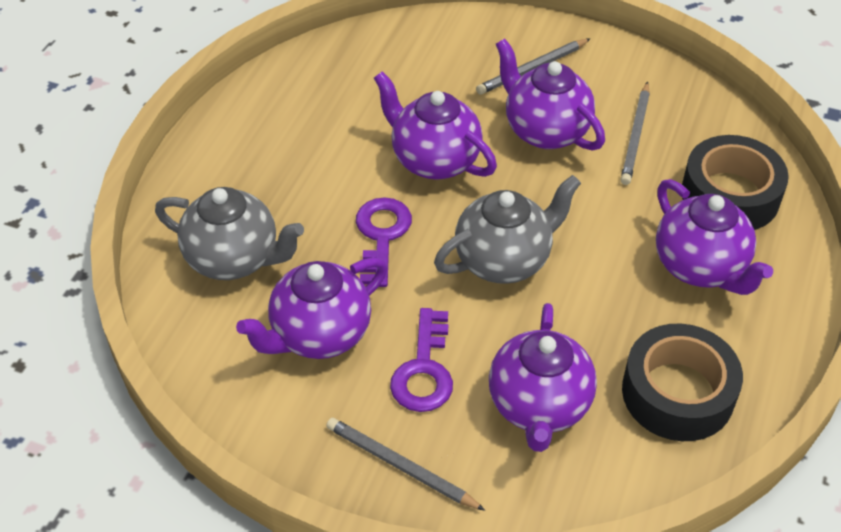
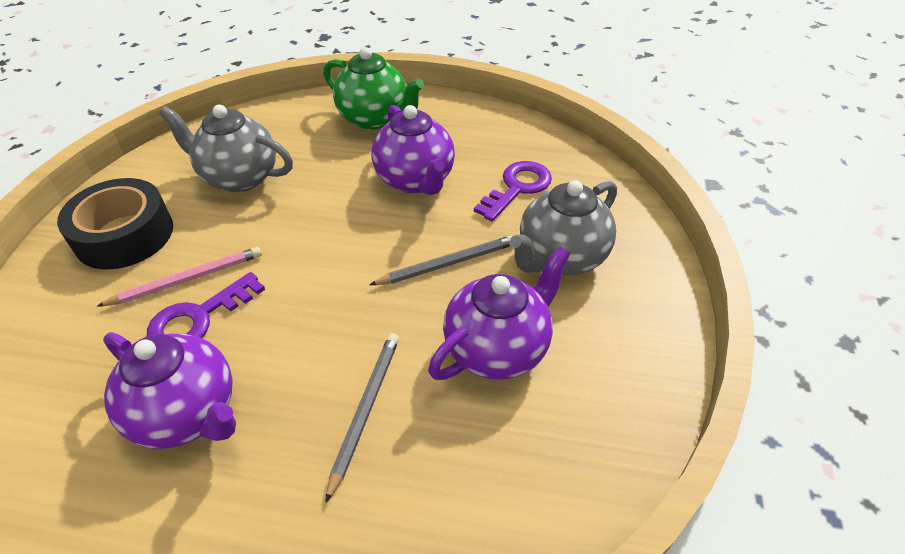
black tape: 2 -> 1
green teapot: 0 -> 1
grey pencil: 3 -> 2
pink pencil: 0 -> 1
purple teapot: 5 -> 3

